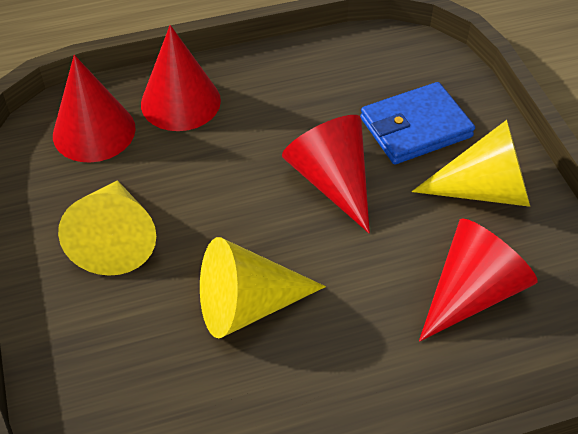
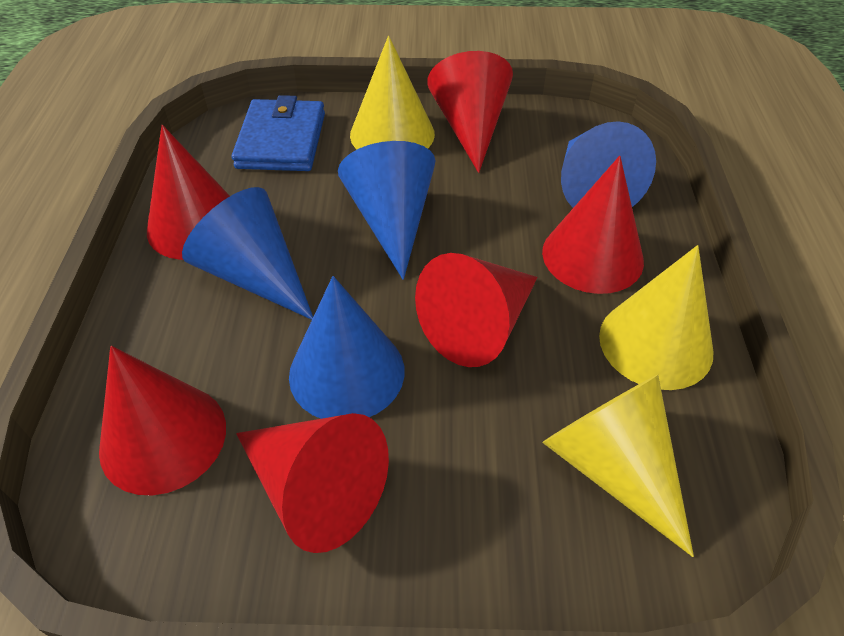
blue cone: 0 -> 4
red cone: 4 -> 6

